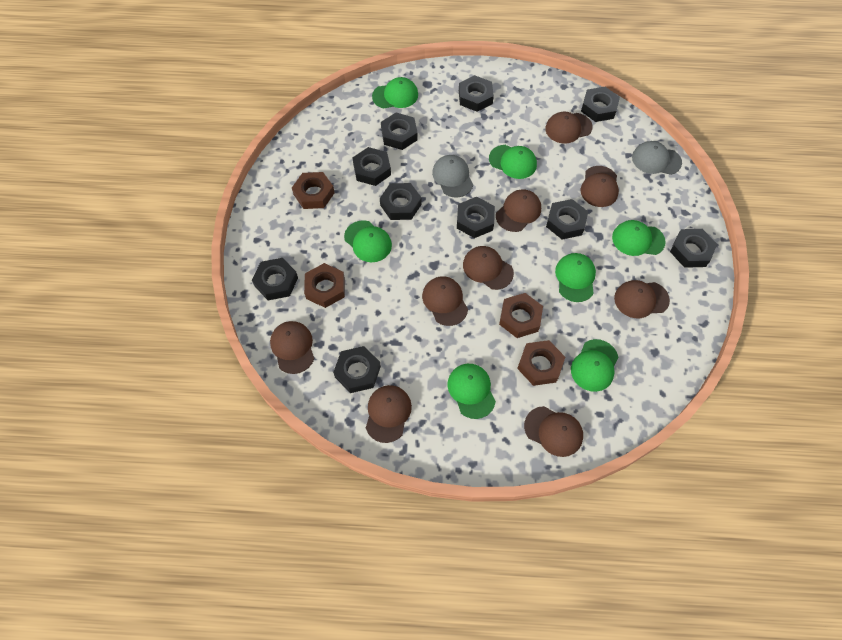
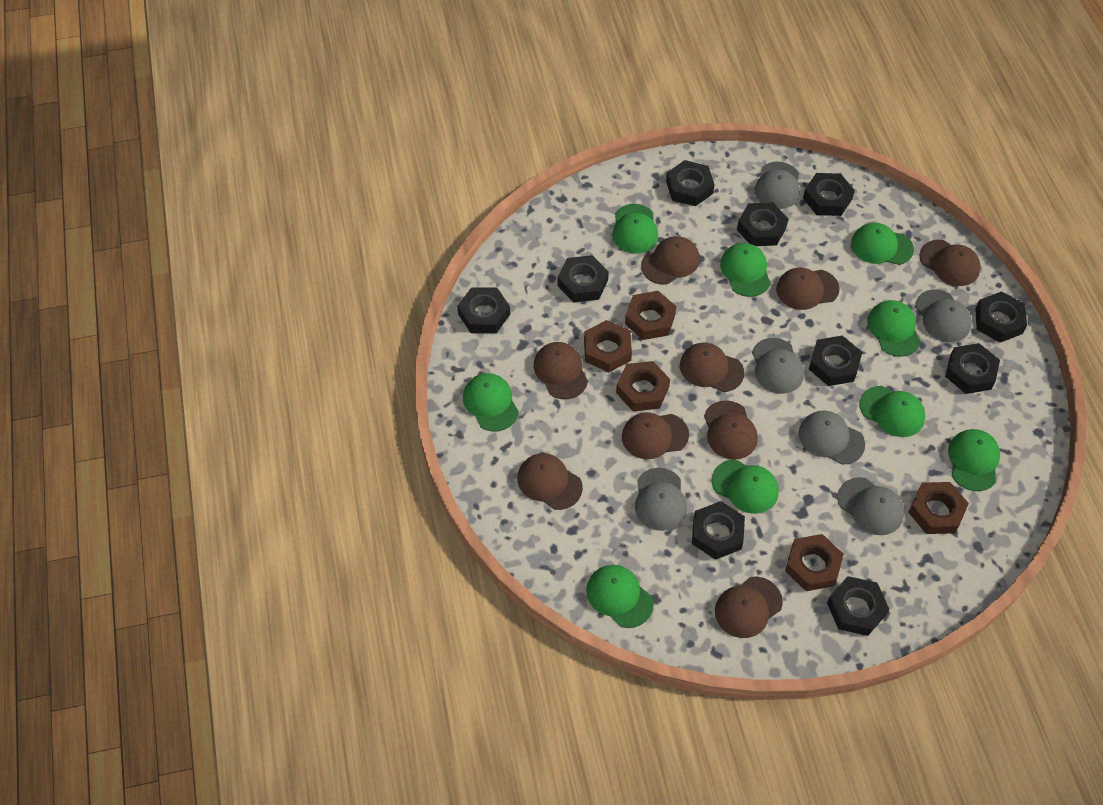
brown nut: 4 -> 5
green cap: 7 -> 9
grey cap: 2 -> 6

